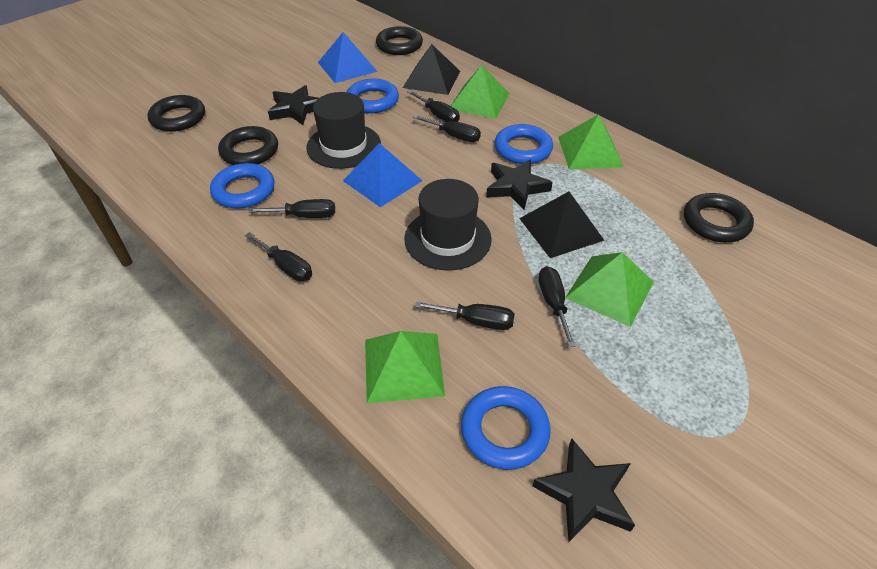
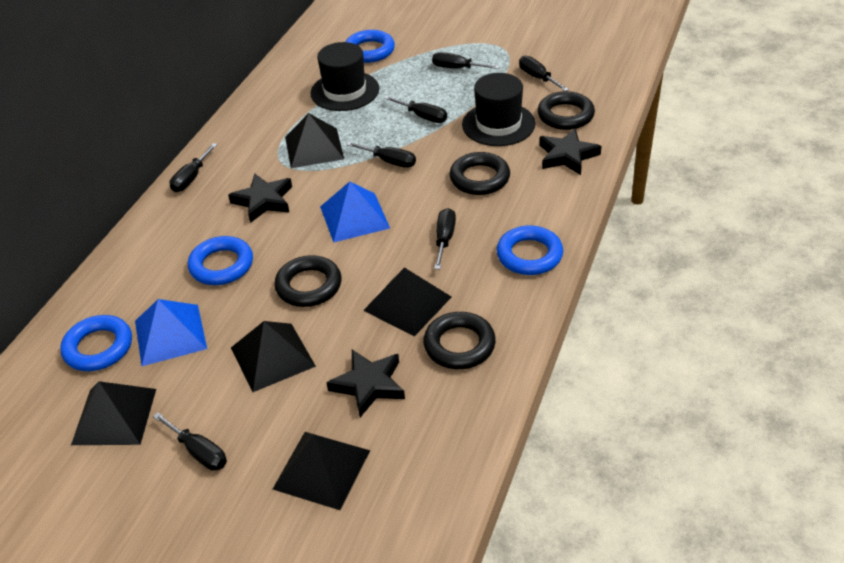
black pyramid: 2 -> 5
black screwdriver: 6 -> 7
green pyramid: 4 -> 0

